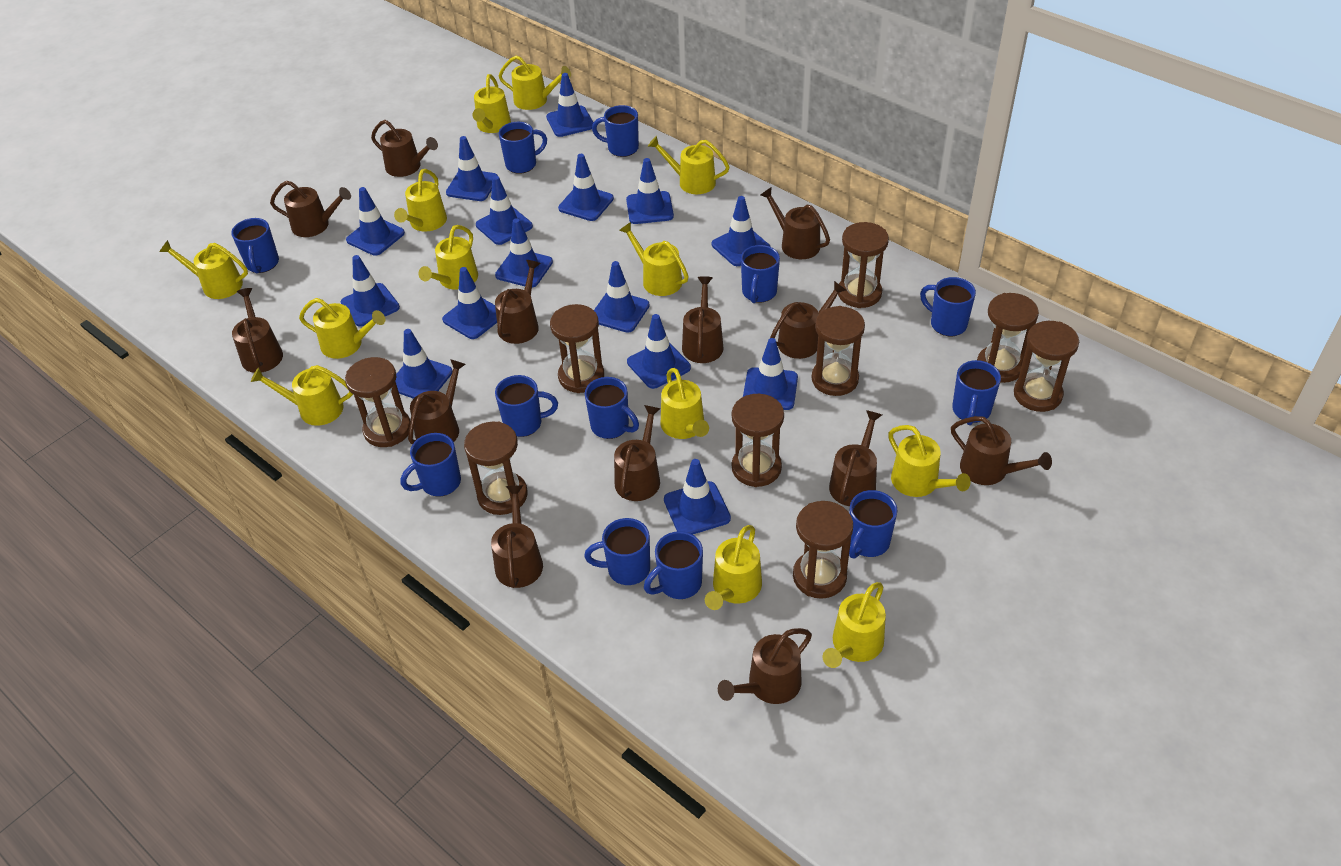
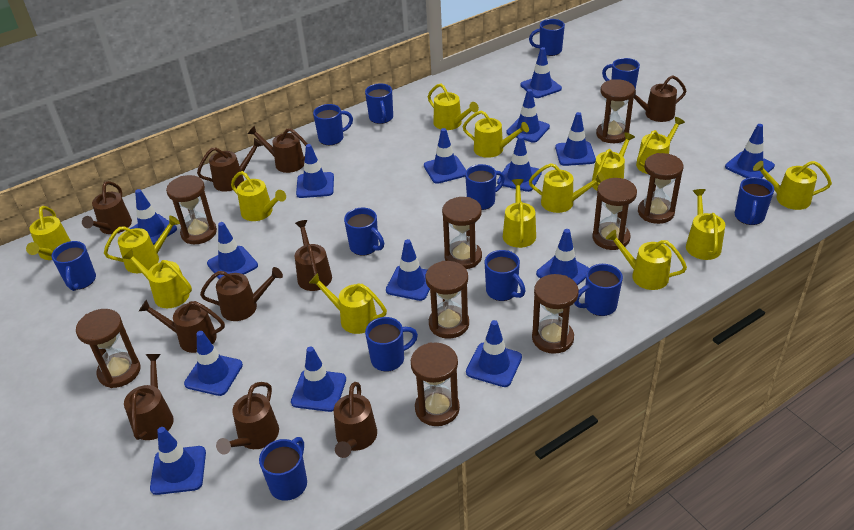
brown watering can: 13 -> 10
yellow watering can: 13 -> 14

